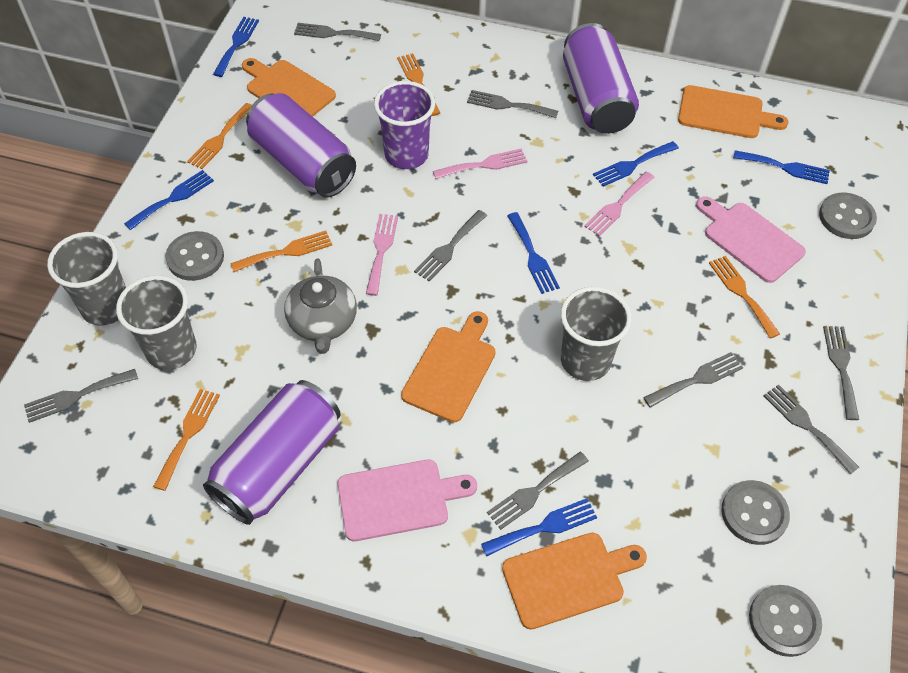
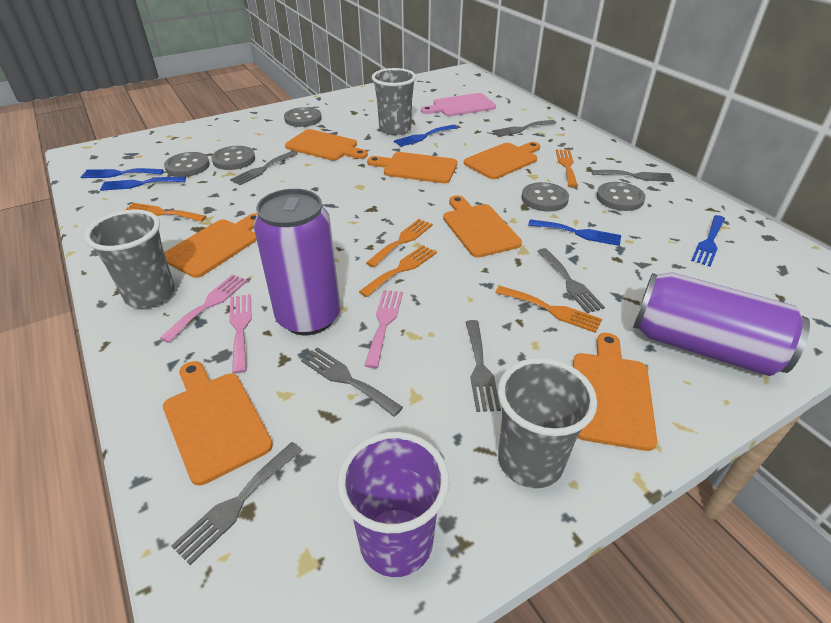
blue fork: 6 -> 5
grey button: 4 -> 5
grey fork: 8 -> 7
grey teapot: 1 -> 0
orange cutting board: 4 -> 7
pink cutting board: 2 -> 1
purple can: 3 -> 2

